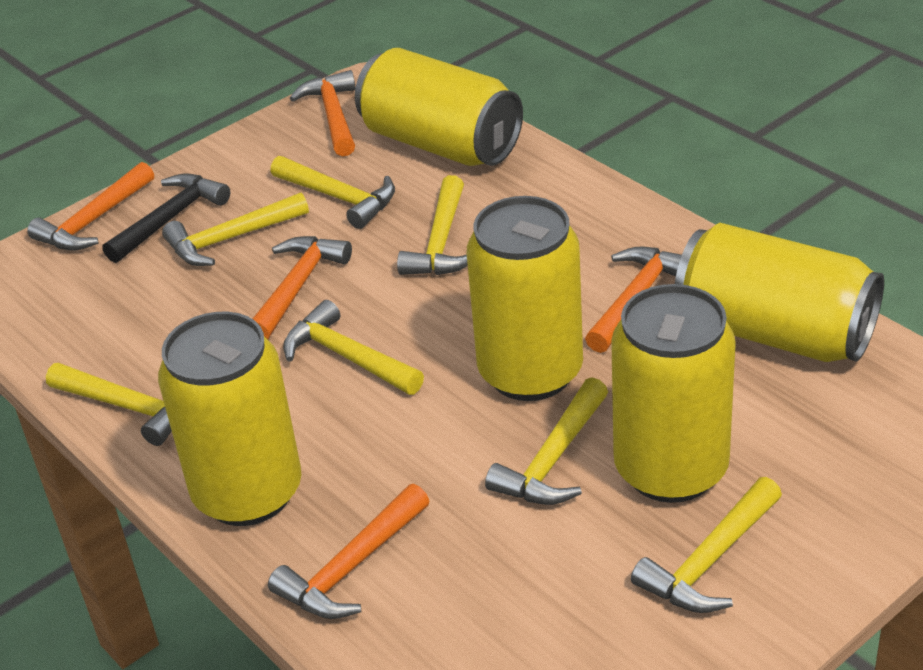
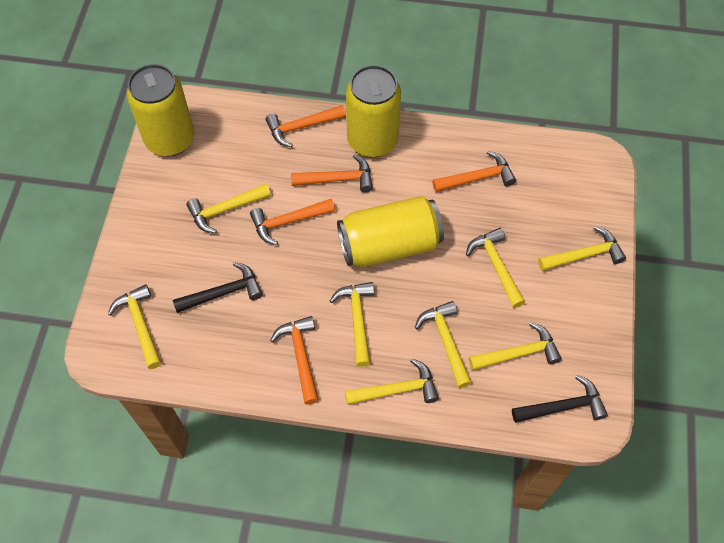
black hammer: 1 -> 2
yellow can: 5 -> 3
yellow hammer: 7 -> 8

